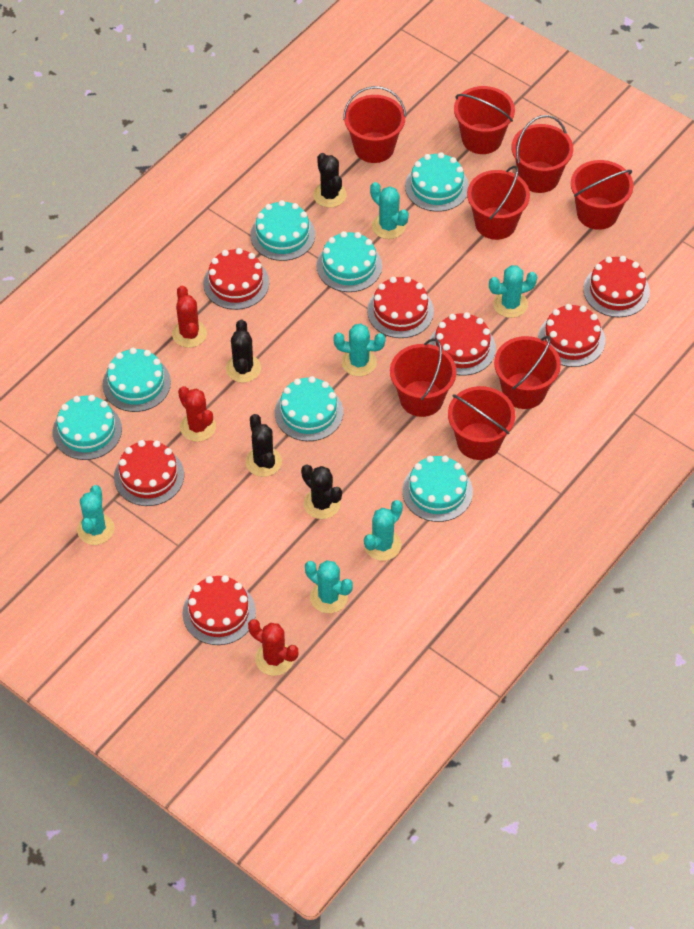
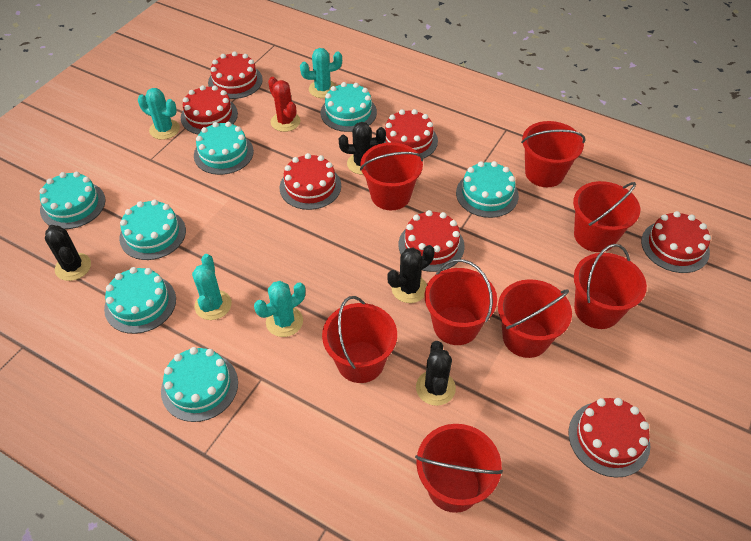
red cactus: 3 -> 1
turquoise cactus: 6 -> 4

